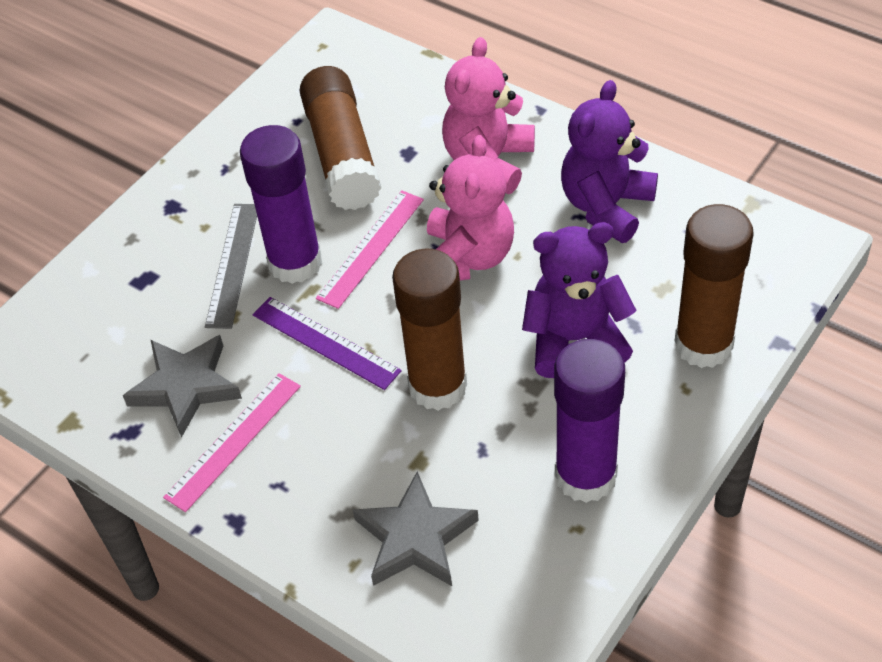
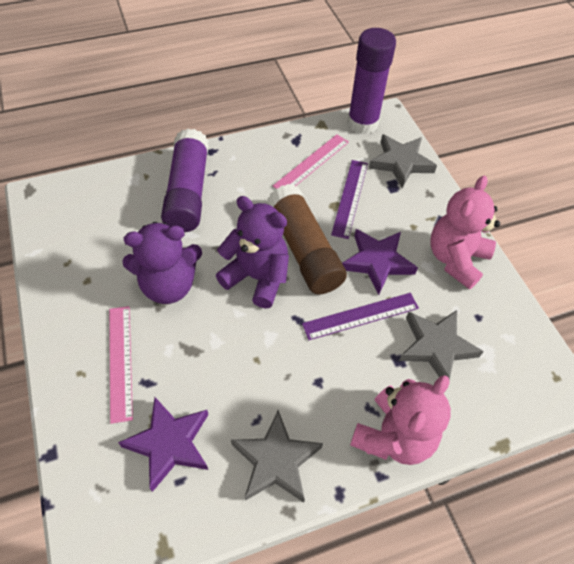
brown glue stick: 3 -> 1
grey ruler: 1 -> 0
grey star: 2 -> 3
purple ruler: 1 -> 2
purple star: 0 -> 2

